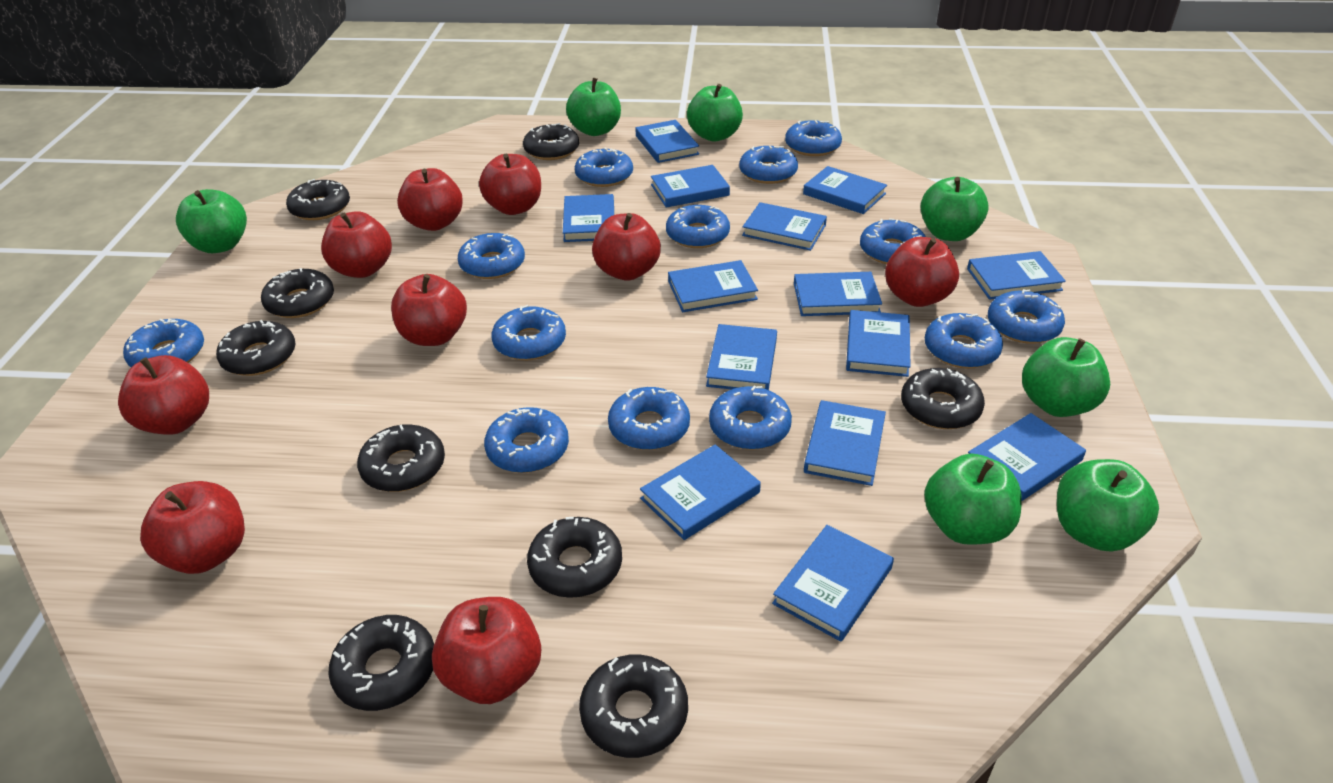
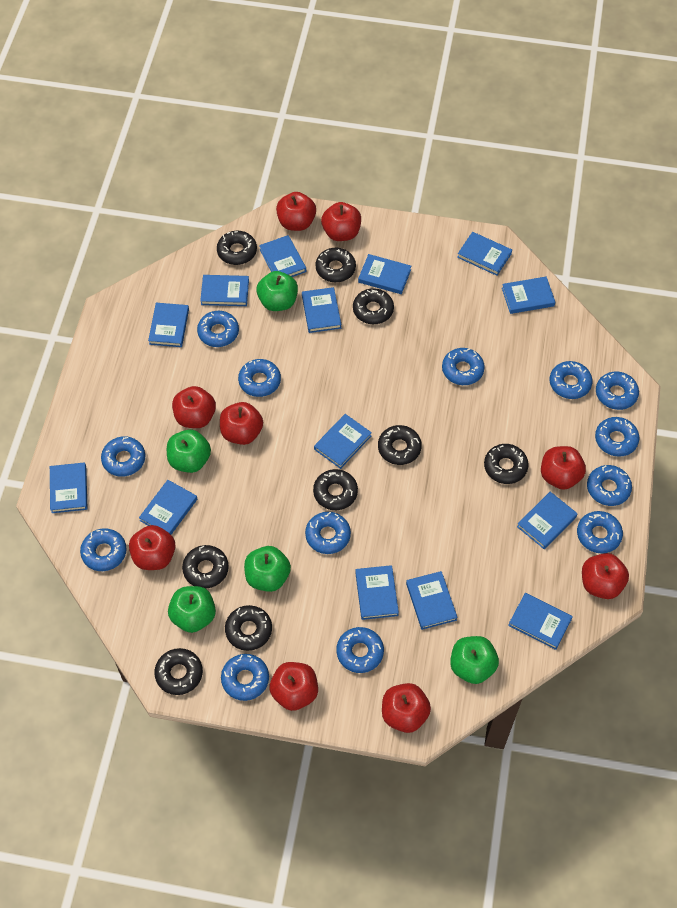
green apple: 7 -> 5

